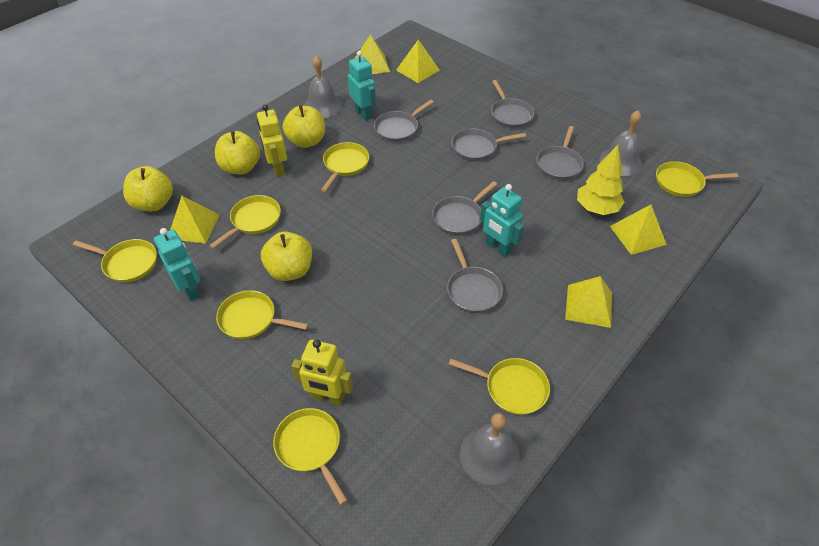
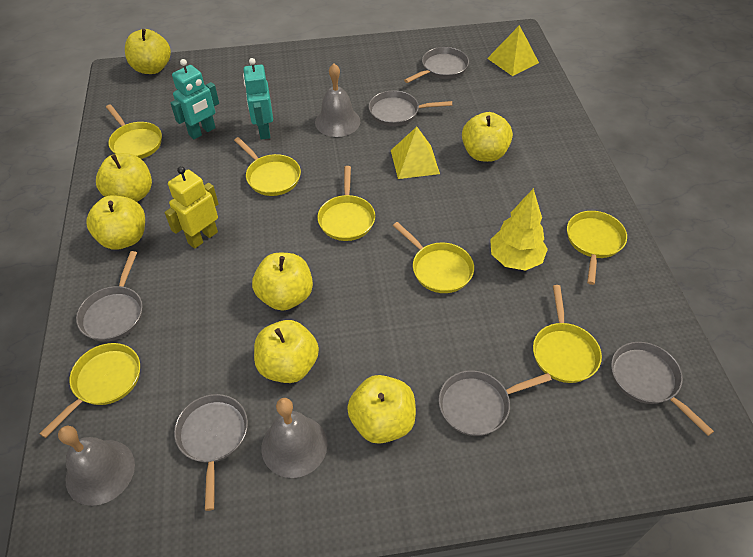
turquoise robot: 3 -> 2
yellow apple: 4 -> 7
yellow pyramid: 5 -> 2
yellow robot: 2 -> 1

